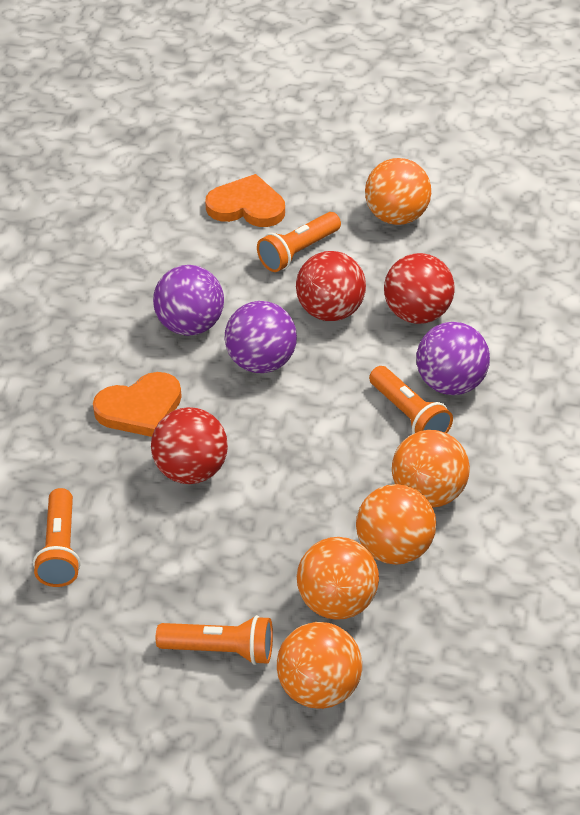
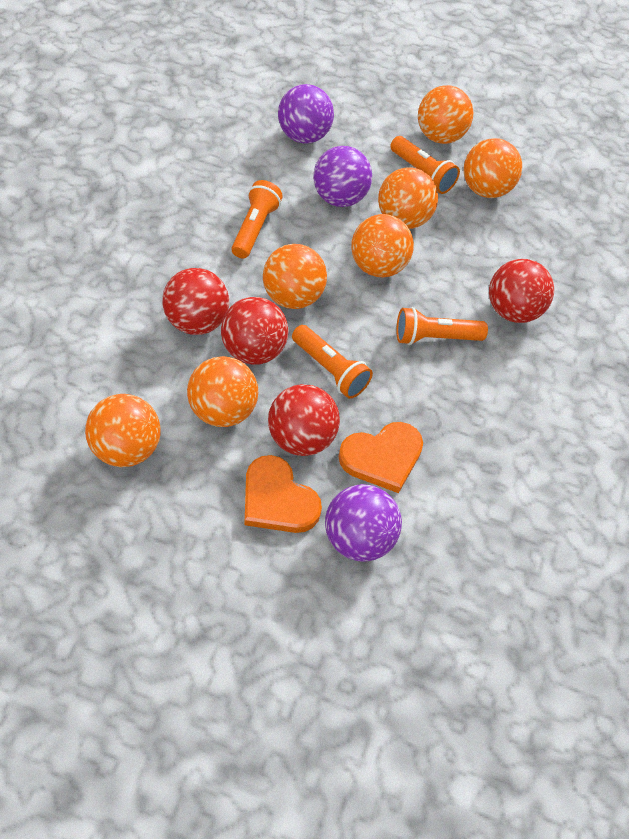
orange ball: 5 -> 7
red ball: 3 -> 4

